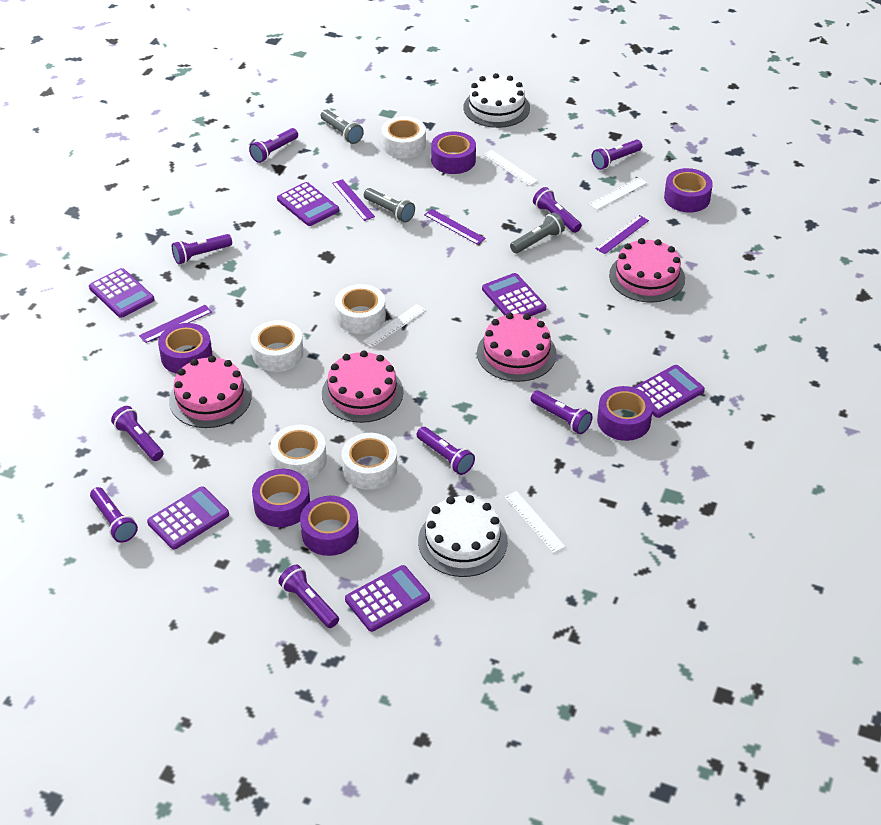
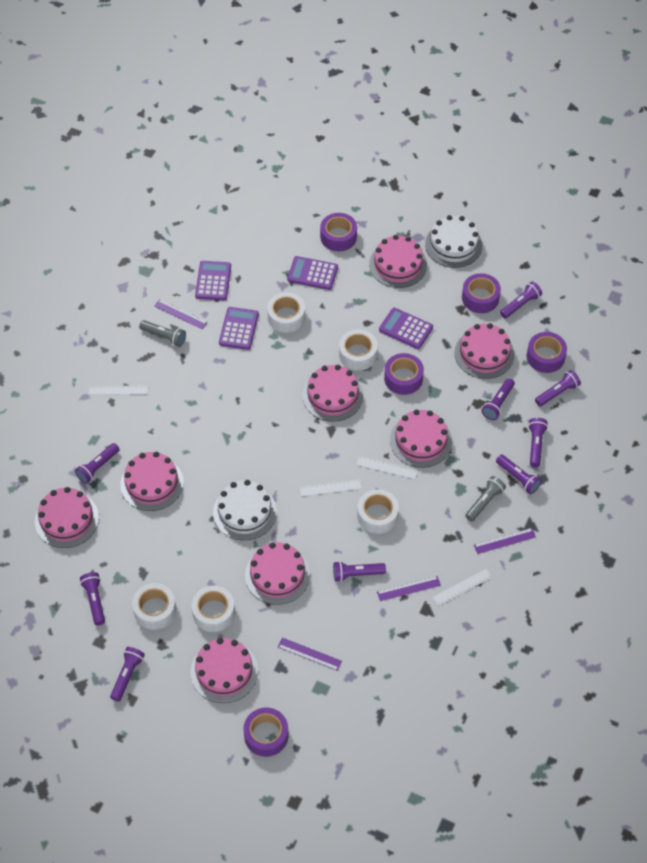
grey flashlight: 3 -> 2
pink cake: 4 -> 8
purple calculator: 6 -> 4
purple tape: 6 -> 5

